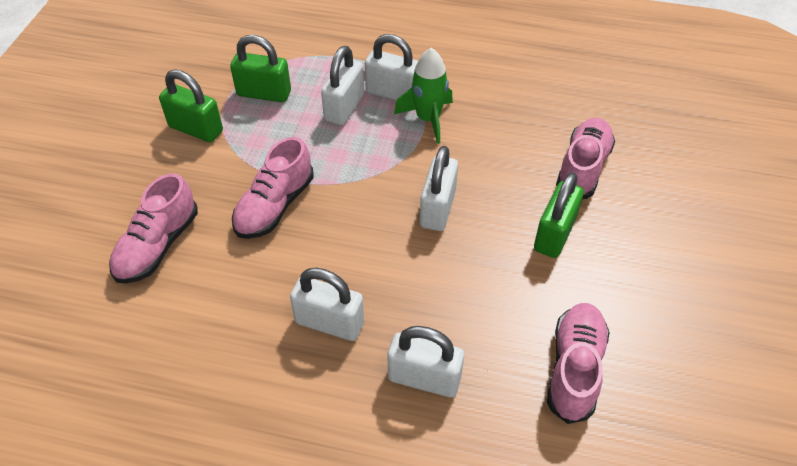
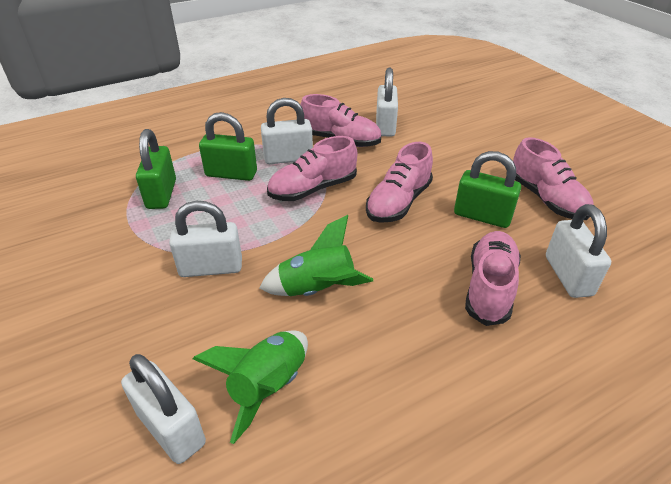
green rocket: 1 -> 2
pink shoe: 4 -> 5

